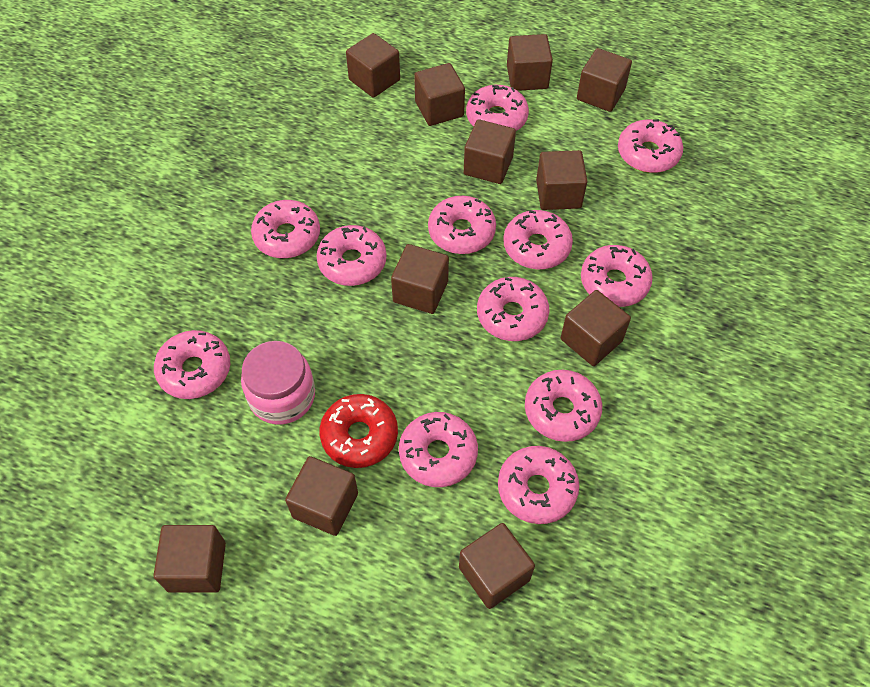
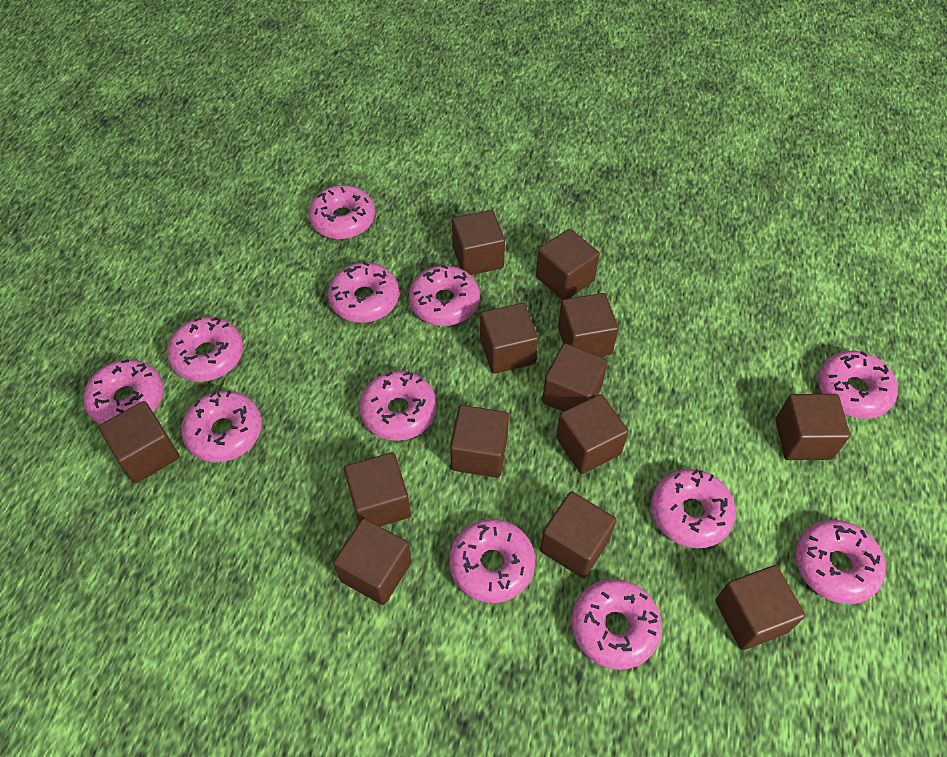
brown cube: 11 -> 13
pink jar: 1 -> 0
red donut: 1 -> 0

